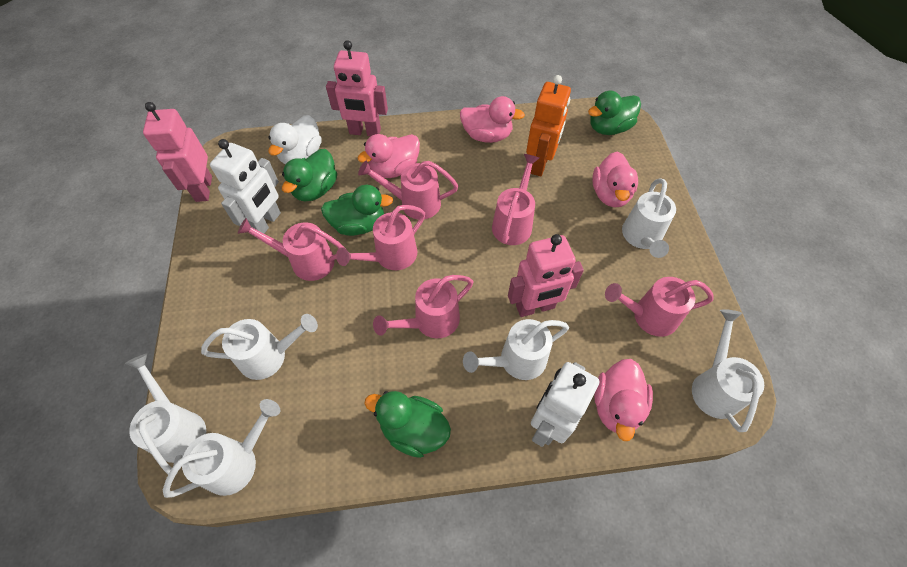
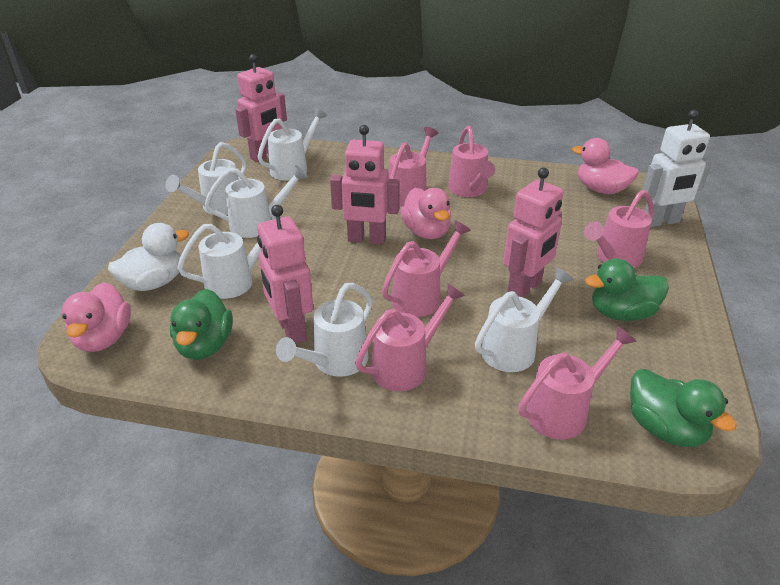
green duck: 4 -> 3
orange robot: 1 -> 0
pink duck: 4 -> 3
pink robot: 3 -> 4
white robot: 2 -> 1

